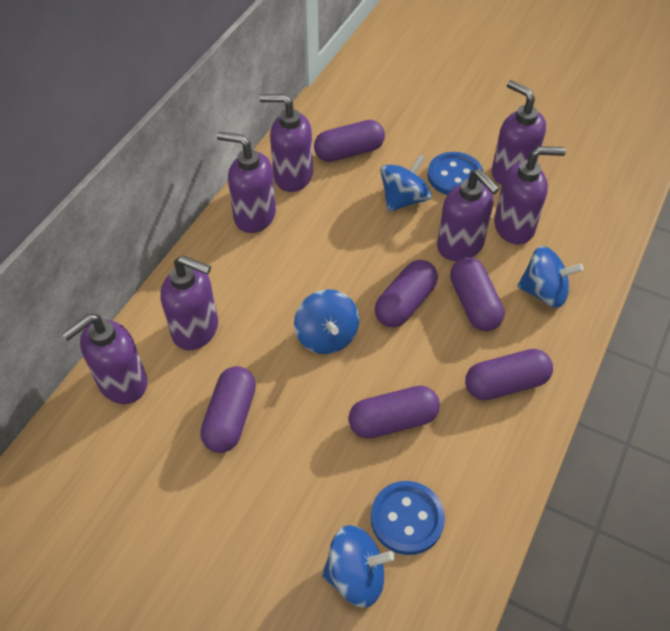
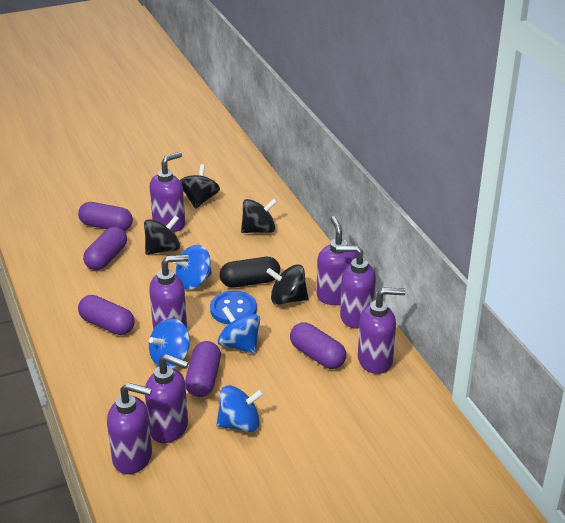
black capsule: 0 -> 1
black spinning top: 0 -> 4
blue button: 2 -> 1
purple capsule: 6 -> 5

